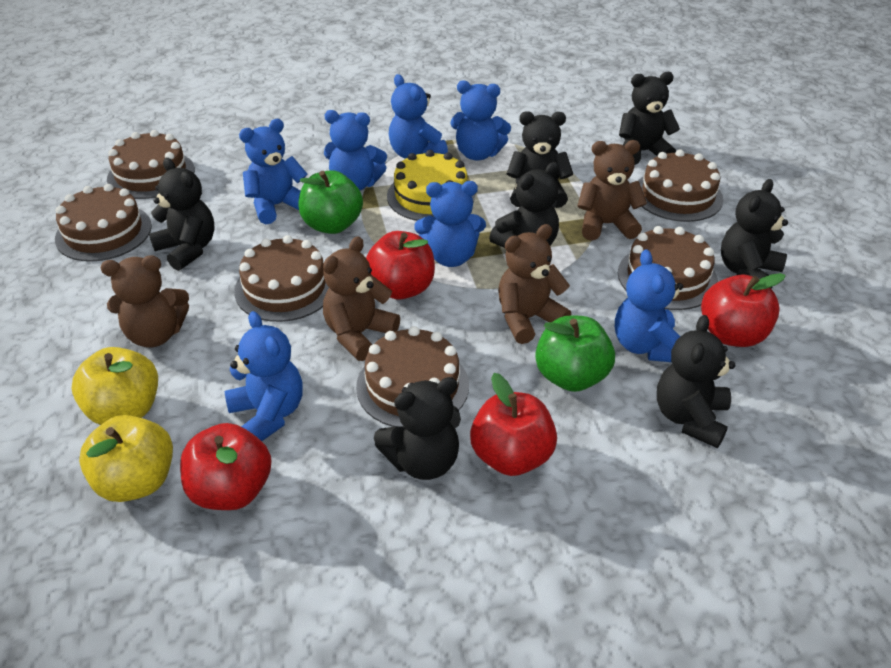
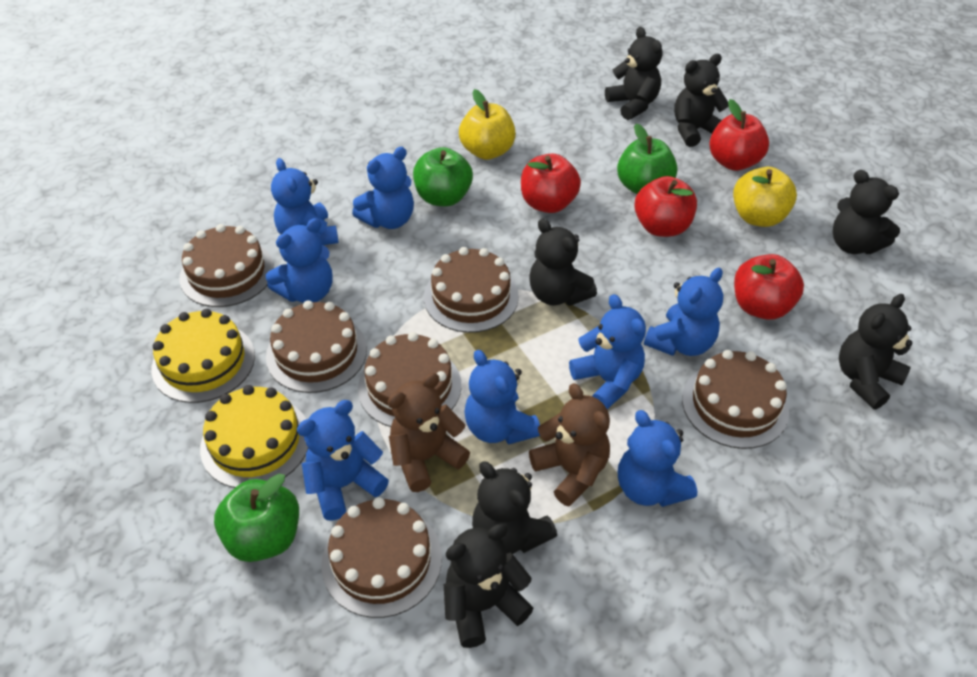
blue teddy bear: 7 -> 8
brown teddy bear: 4 -> 2
green apple: 2 -> 3
yellow cake: 1 -> 2

